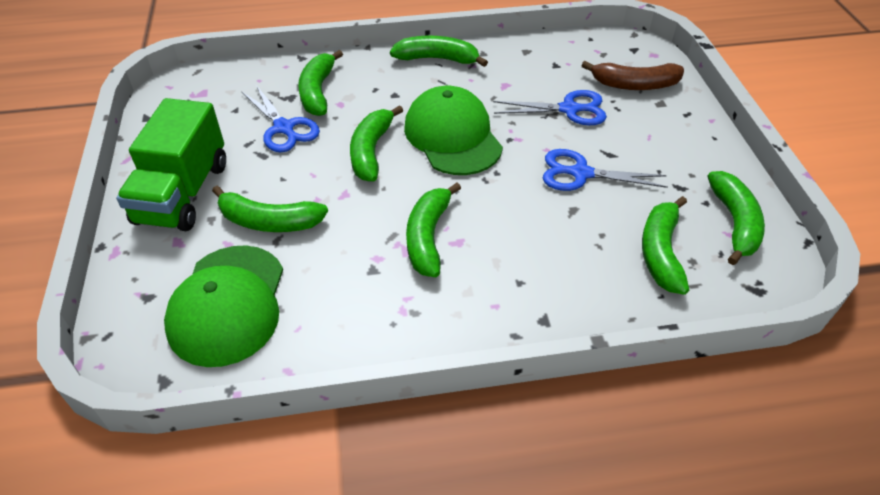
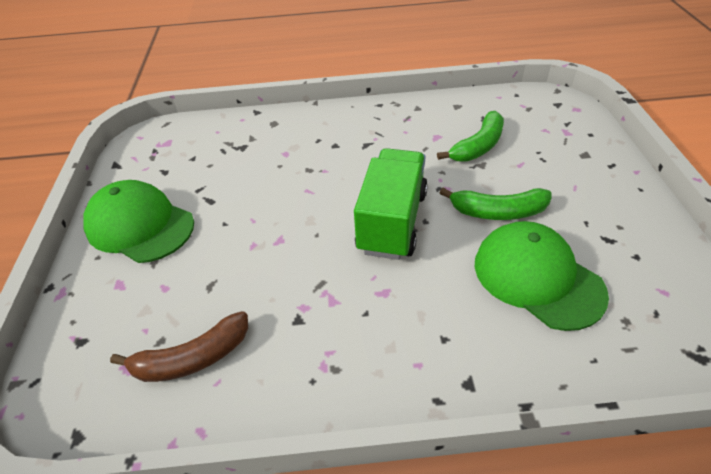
blue scissors: 3 -> 0
green banana: 7 -> 2

